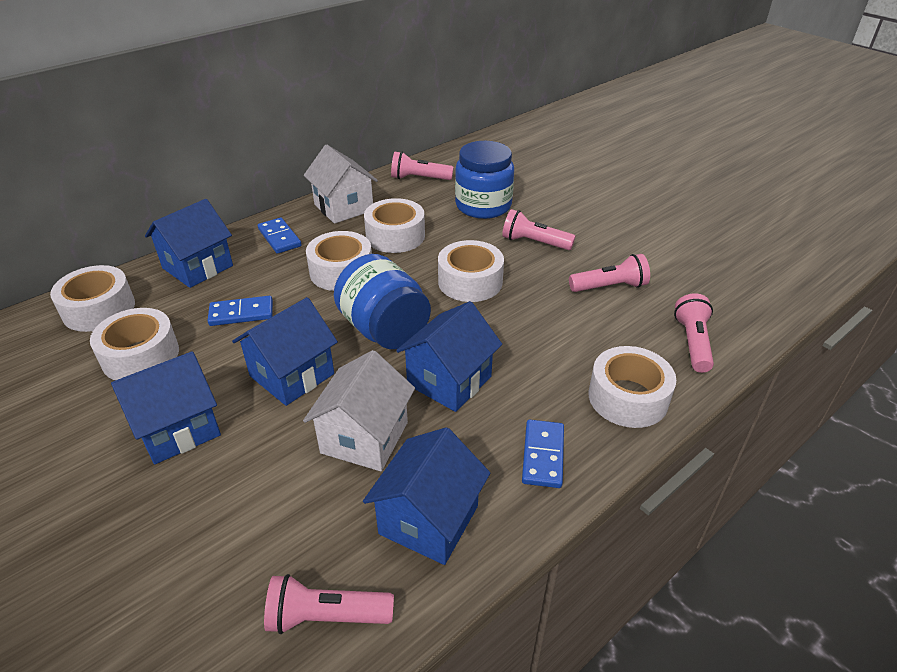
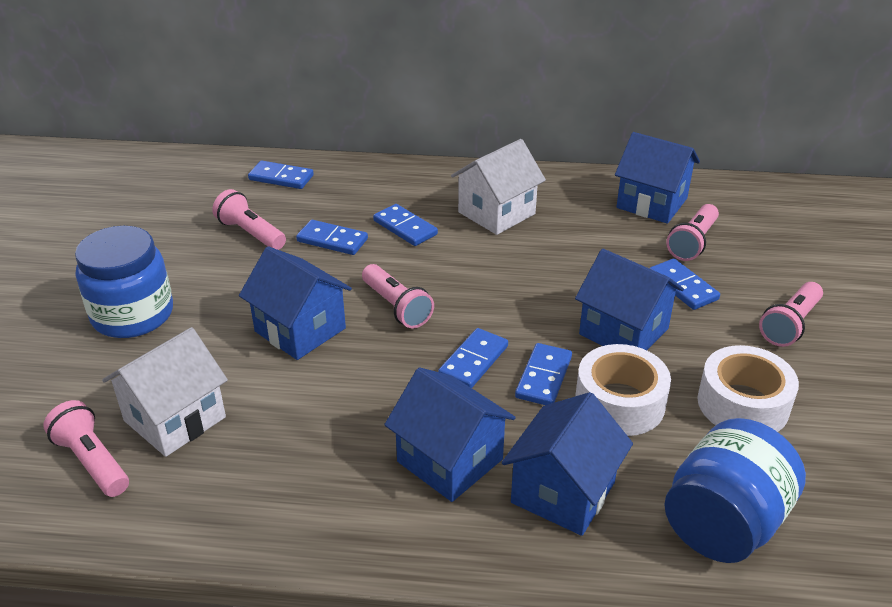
blue domino: 3 -> 6
white tape: 6 -> 2

